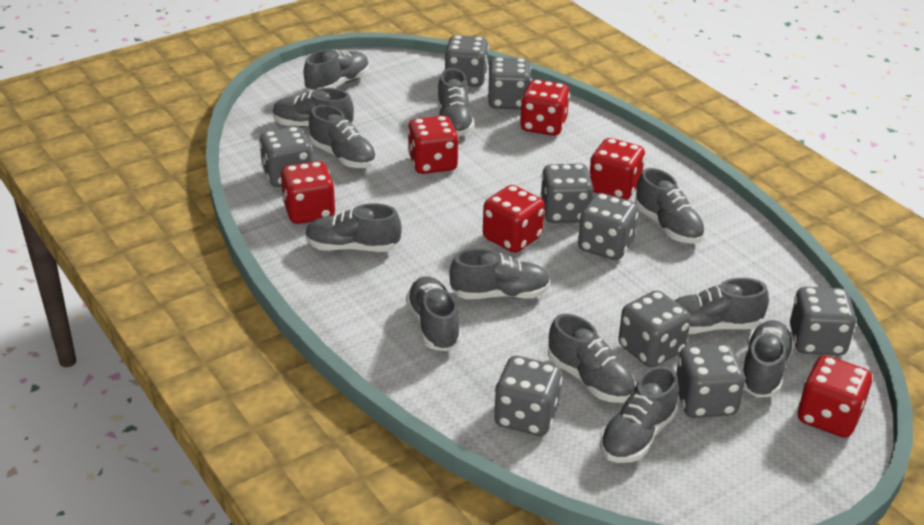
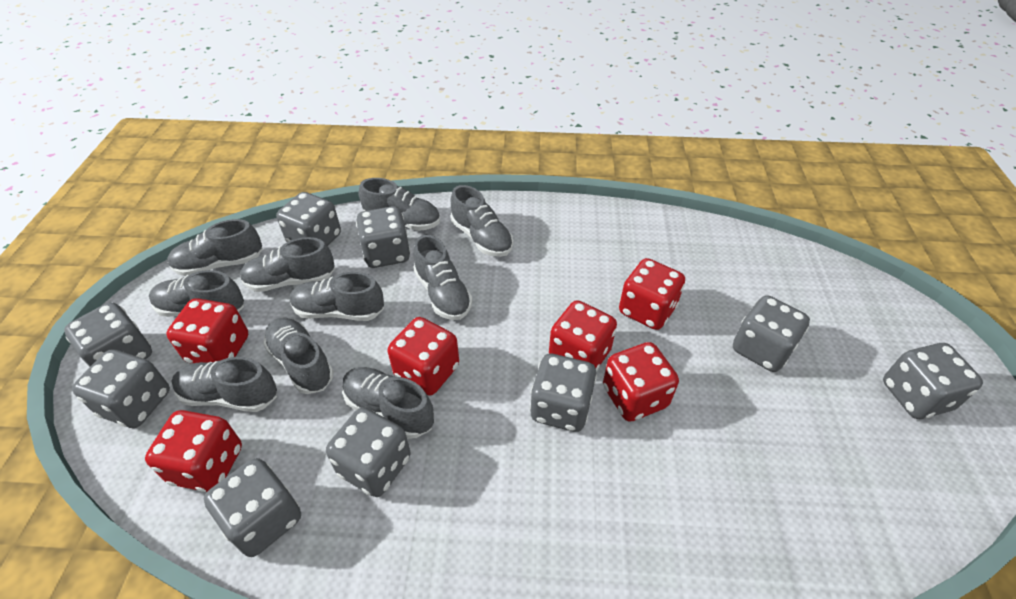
grey shoe: 12 -> 10

